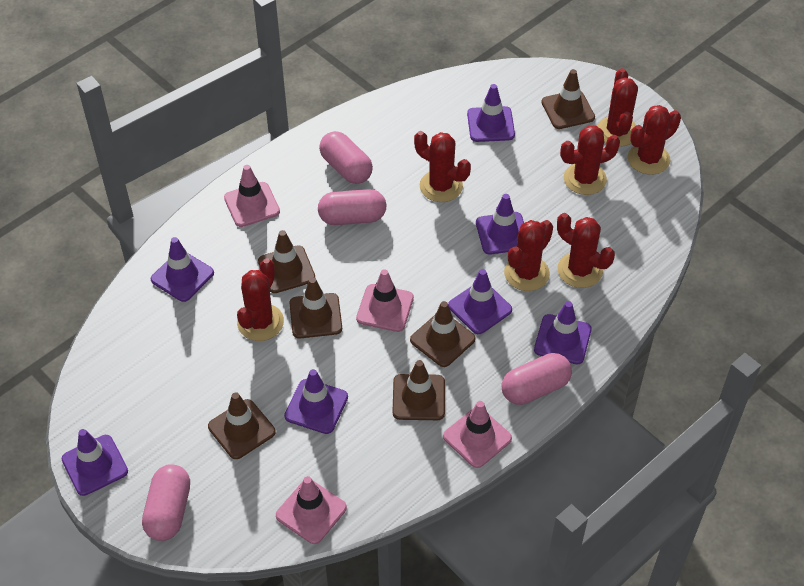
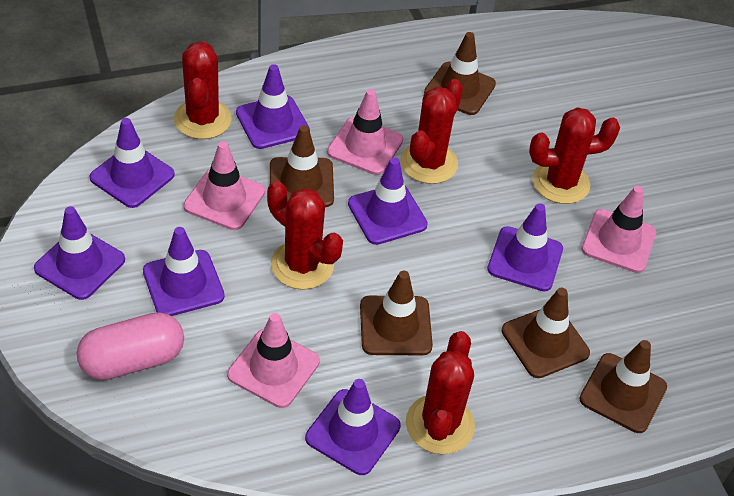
brown traffic cone: 6 -> 5
pink capsule: 4 -> 1
red cactus: 7 -> 5

